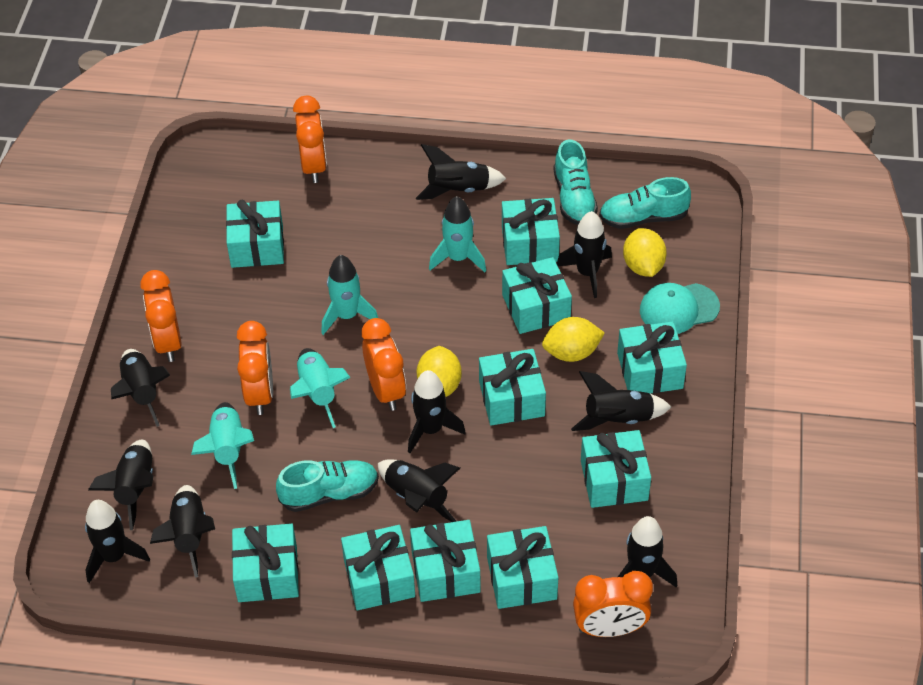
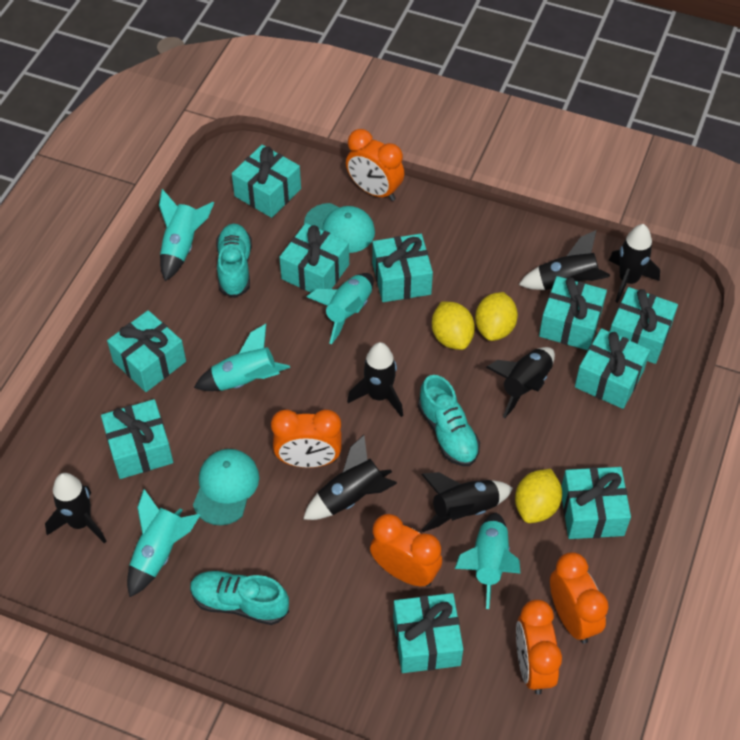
black rocket: 10 -> 7
turquoise cap: 1 -> 2
turquoise rocket: 4 -> 5

